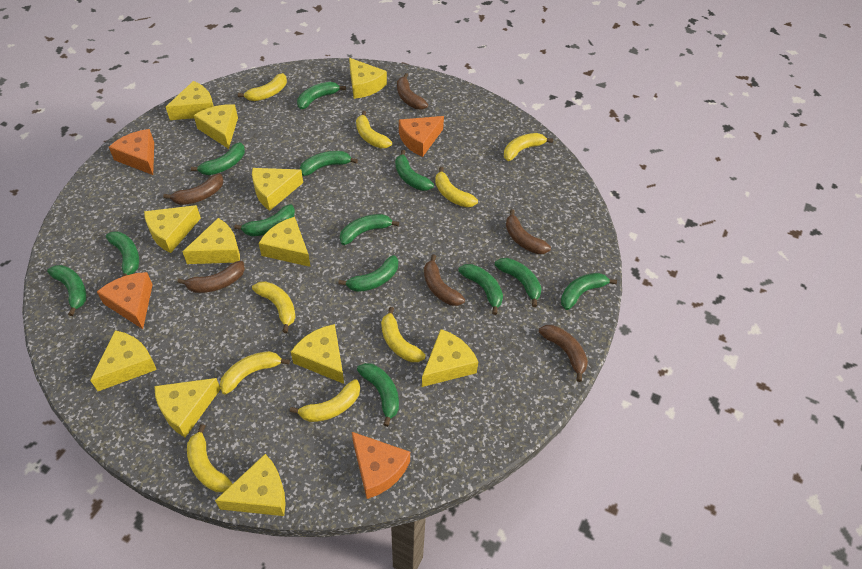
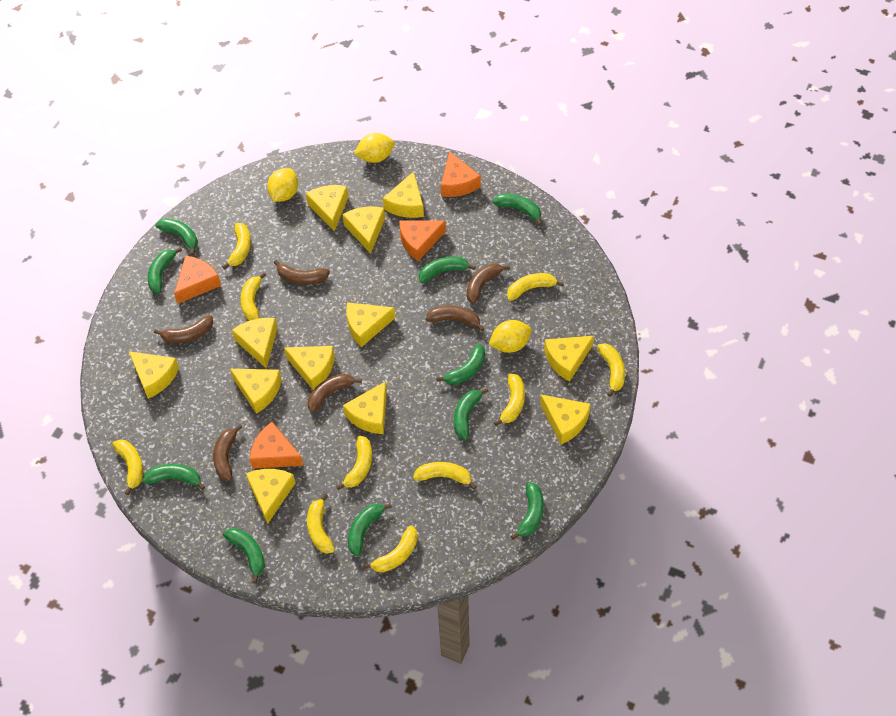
green banana: 13 -> 10
yellow banana: 9 -> 10
yellow lemon: 0 -> 3

